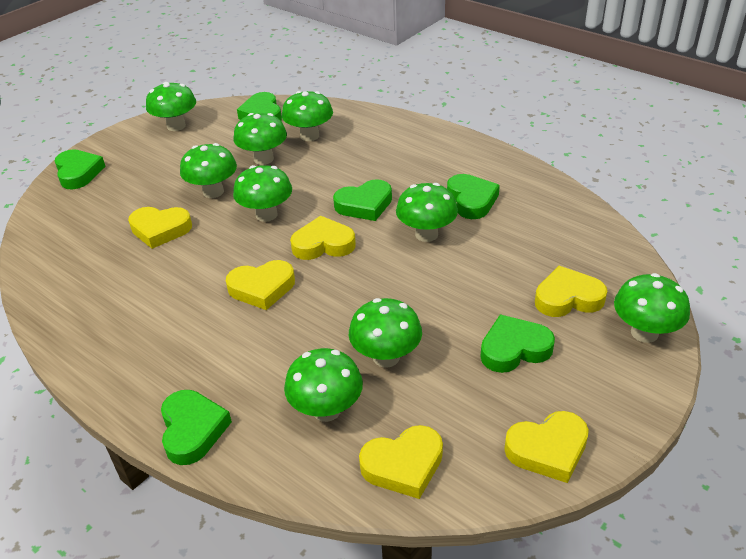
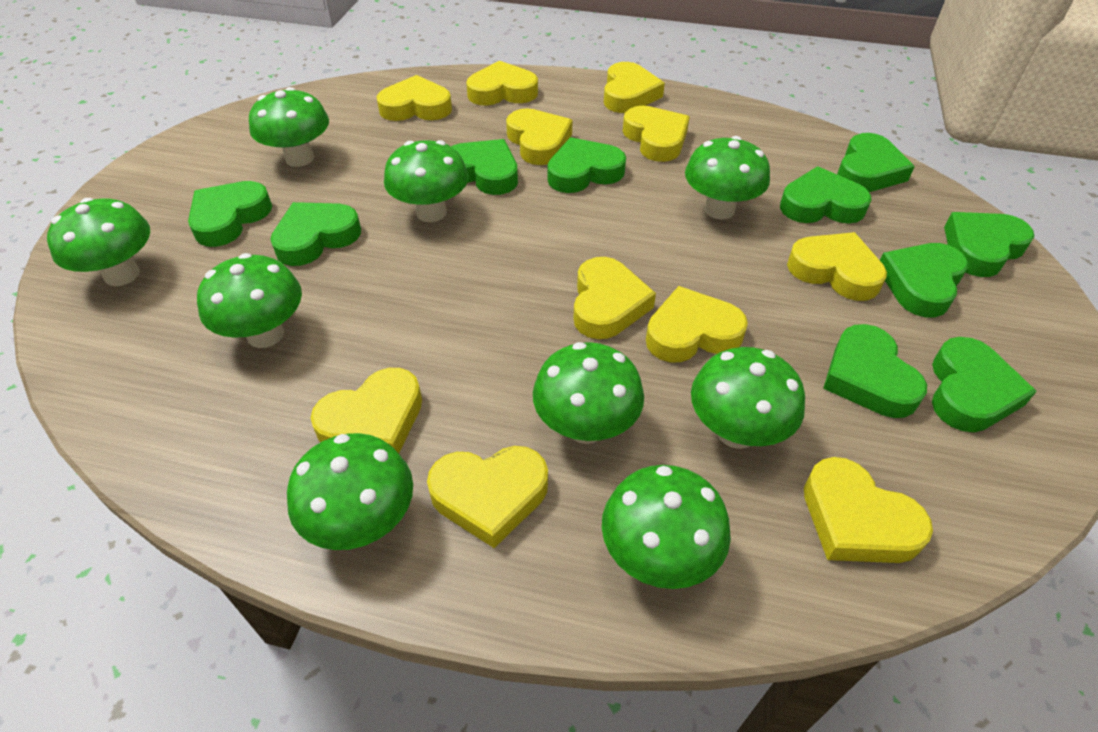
green heart: 6 -> 10
yellow heart: 6 -> 11

